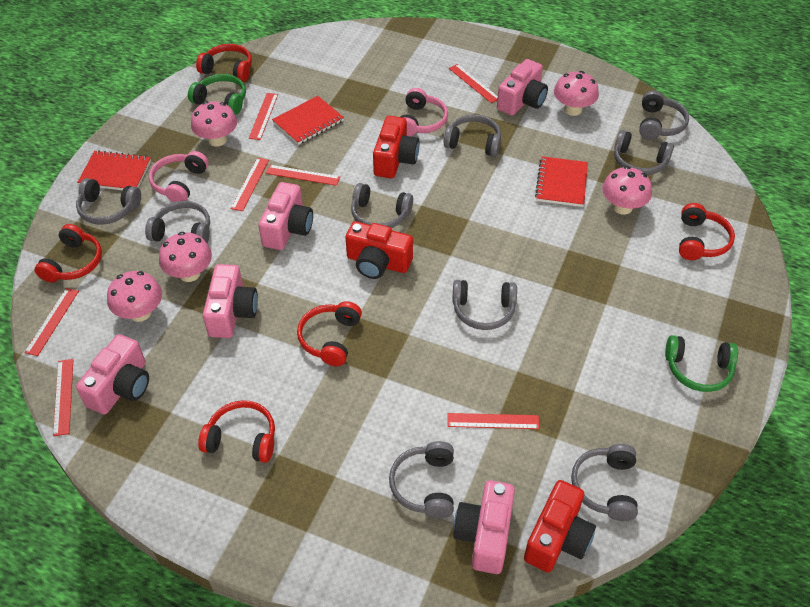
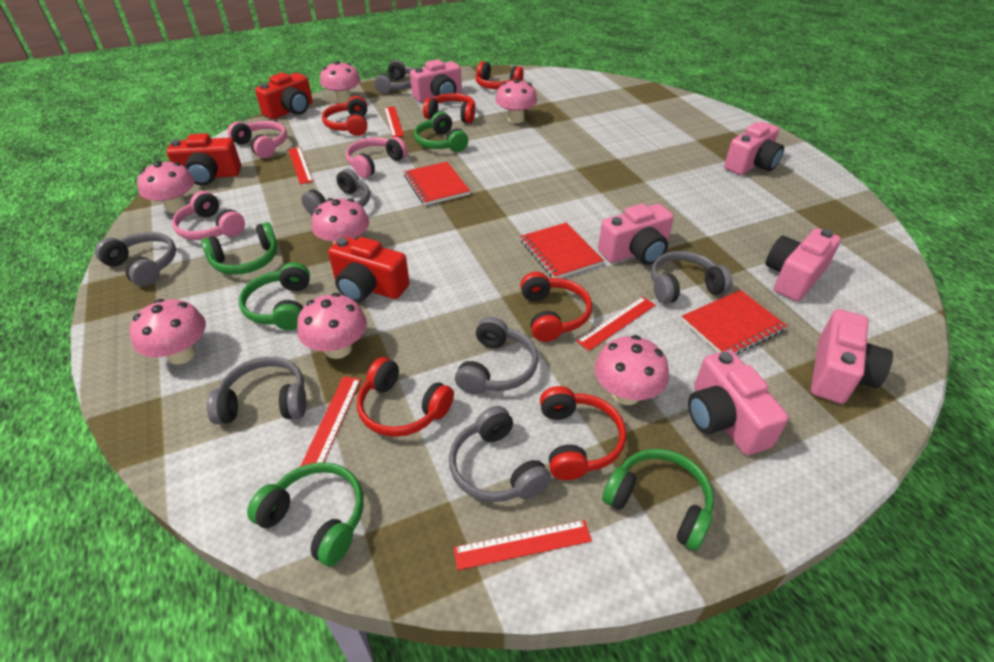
green headphones: 2 -> 5
grey headphones: 9 -> 7
pink camera: 5 -> 6
pink headphones: 2 -> 3
pink mushroom: 5 -> 7
red headphones: 5 -> 6
red ruler: 7 -> 5

